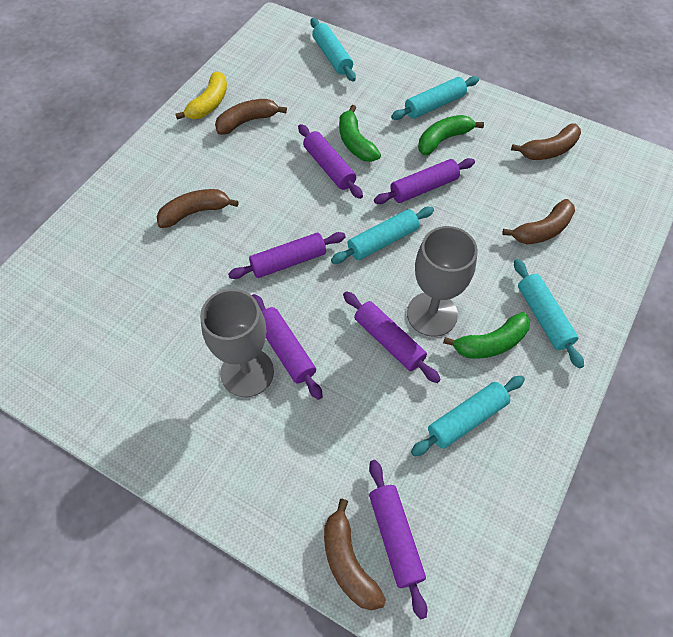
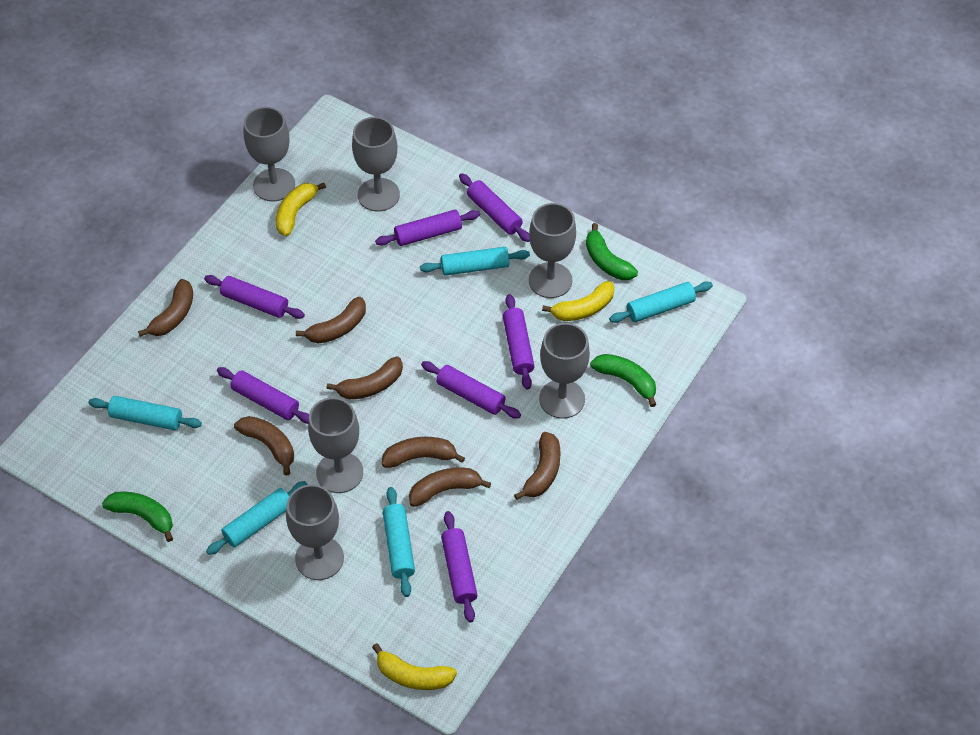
brown banana: 5 -> 7
grey goblet: 2 -> 6
purple rolling pin: 6 -> 7
yellow banana: 1 -> 3

